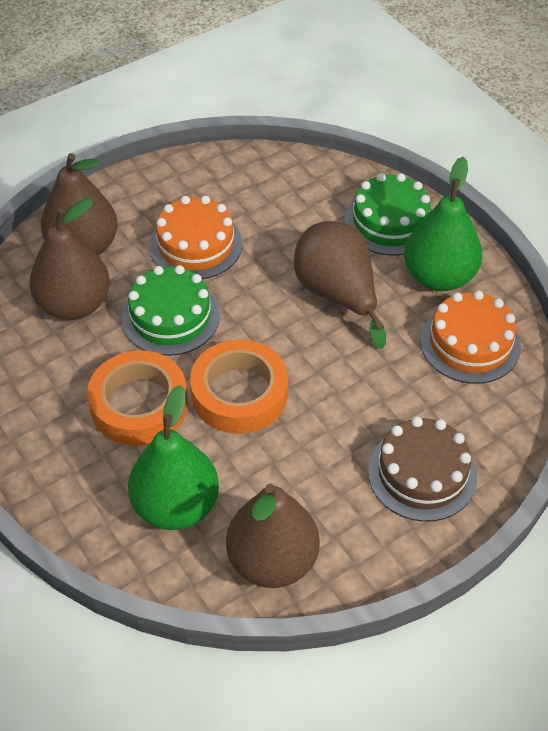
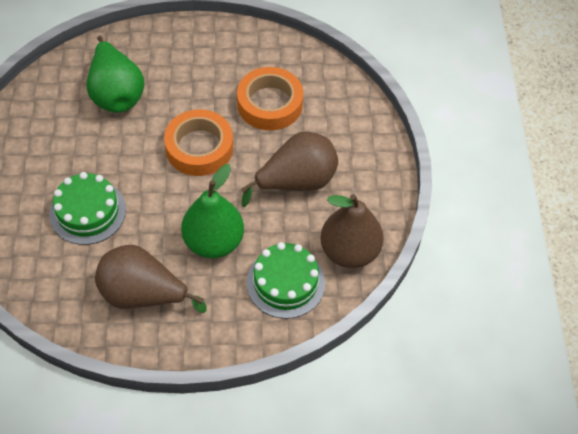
brown cake: 1 -> 0
brown pear: 4 -> 3
orange cake: 2 -> 0

